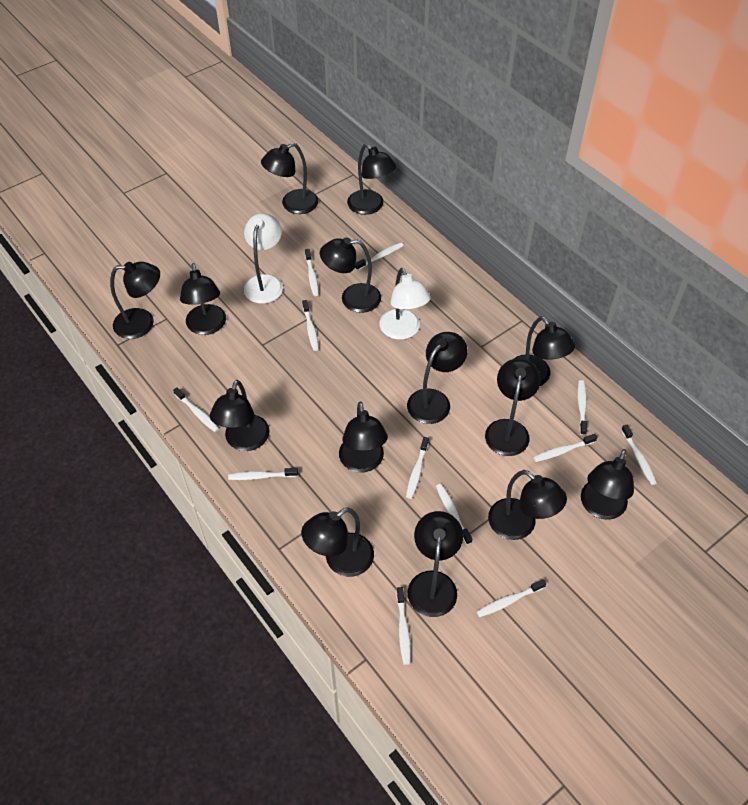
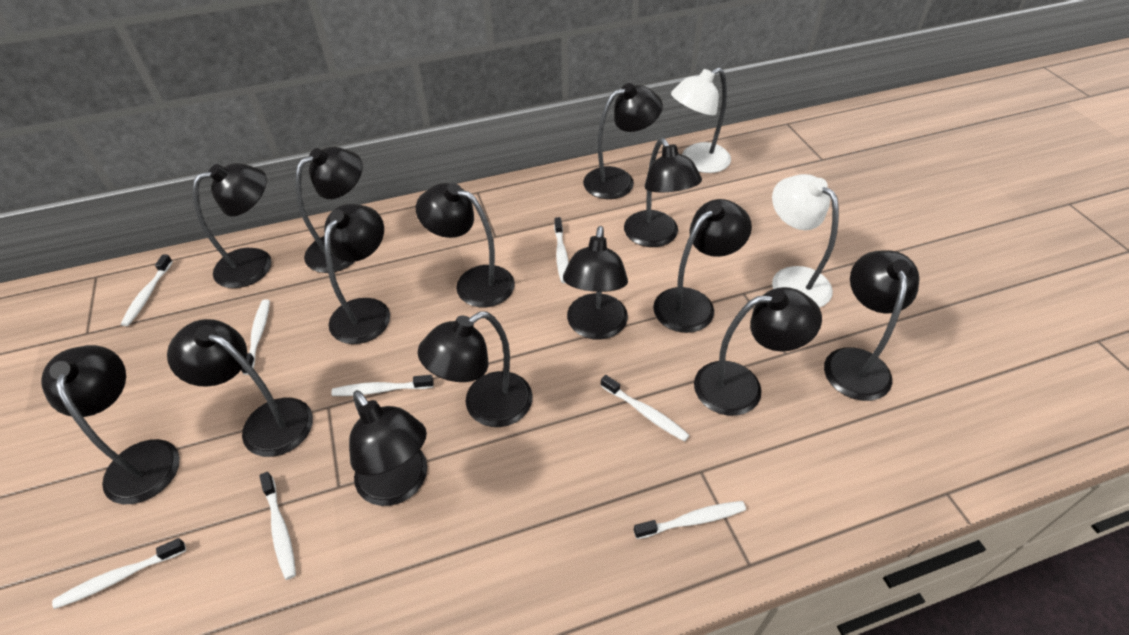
white toothbrush: 12 -> 8

